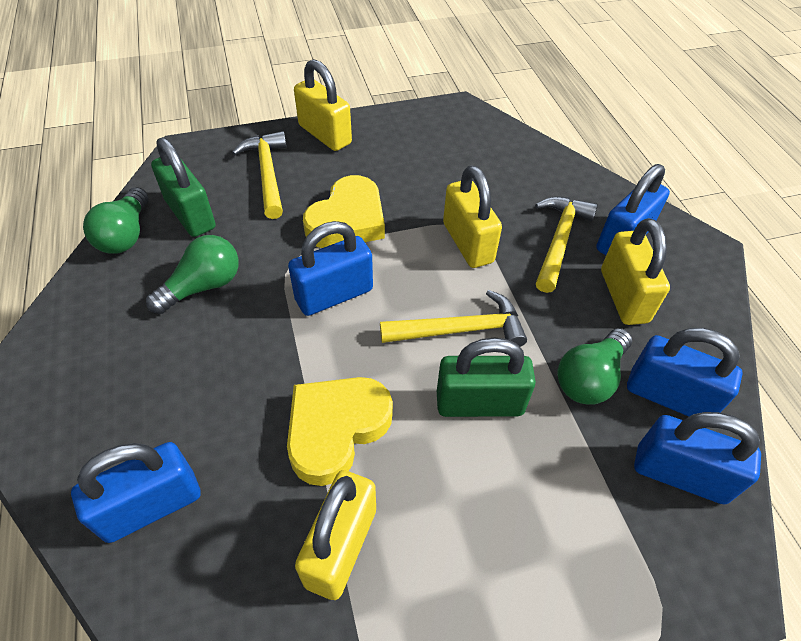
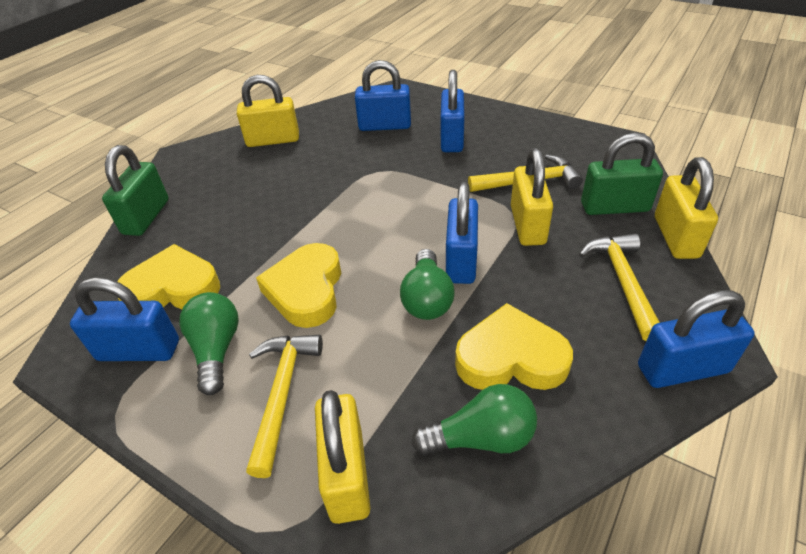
yellow heart: 2 -> 3

